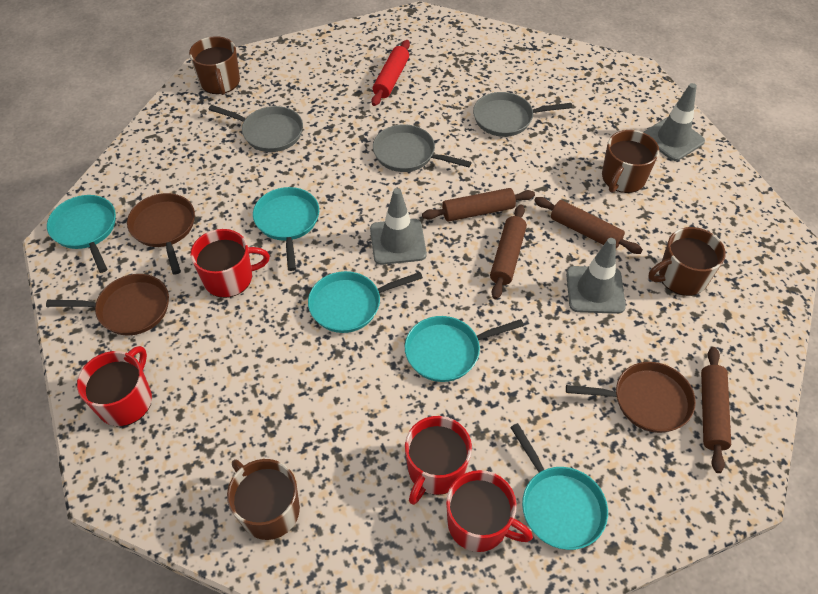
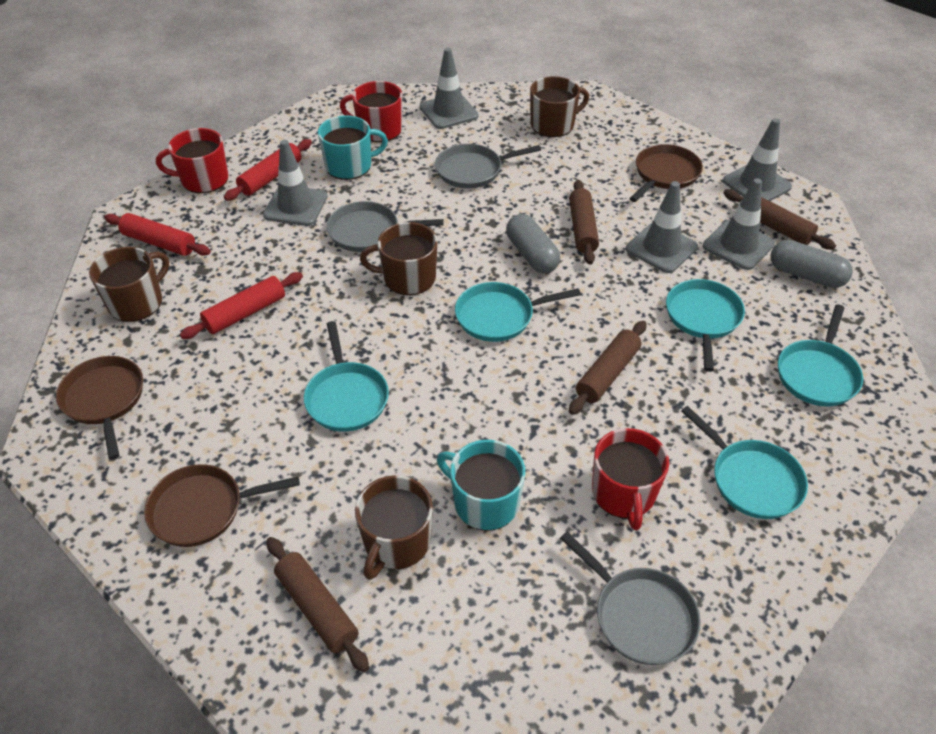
grey capsule: 0 -> 2
grey traffic cone: 3 -> 5
red mug: 4 -> 3
red rolling pin: 1 -> 3
turquoise mug: 0 -> 2

